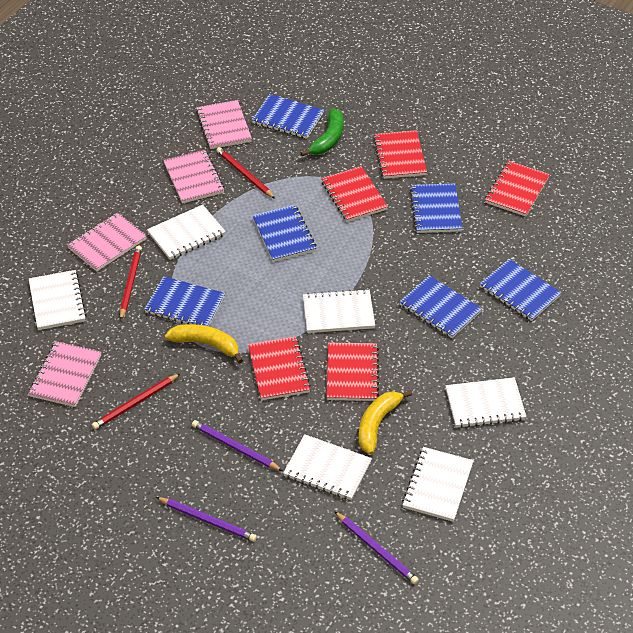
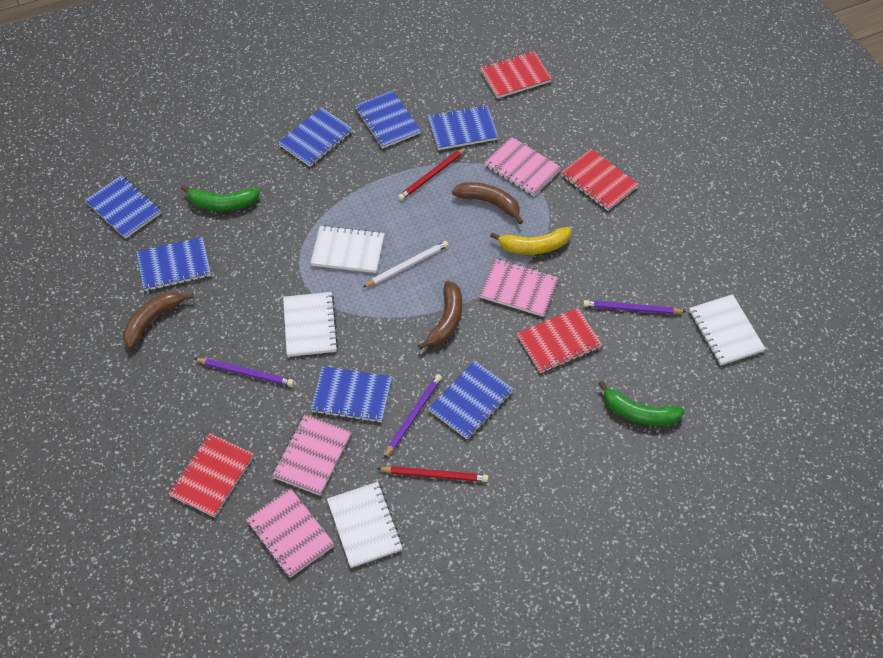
blue notebook: 6 -> 7
brown banana: 0 -> 3
green banana: 1 -> 2
red notebook: 5 -> 4
red pencil: 3 -> 2
white notebook: 6 -> 4
white pencil: 0 -> 1
yellow banana: 2 -> 1

